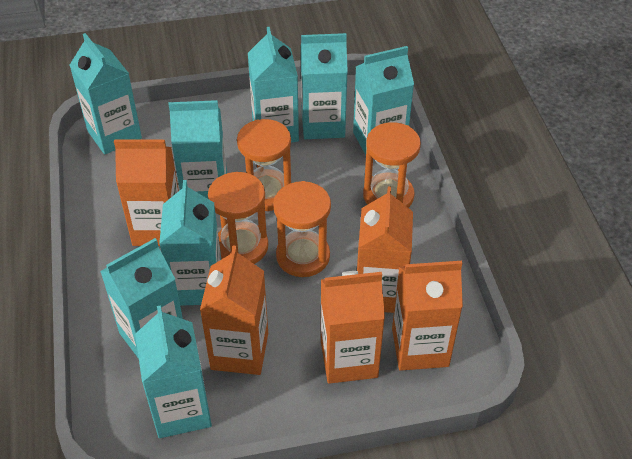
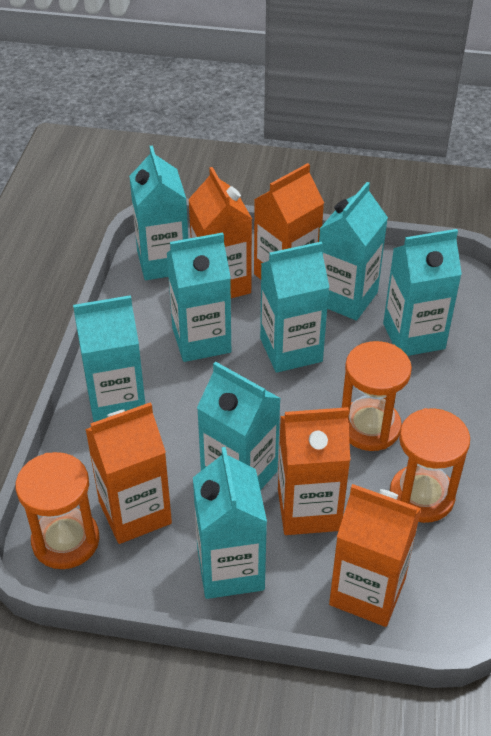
orange hourglass: 4 -> 3

